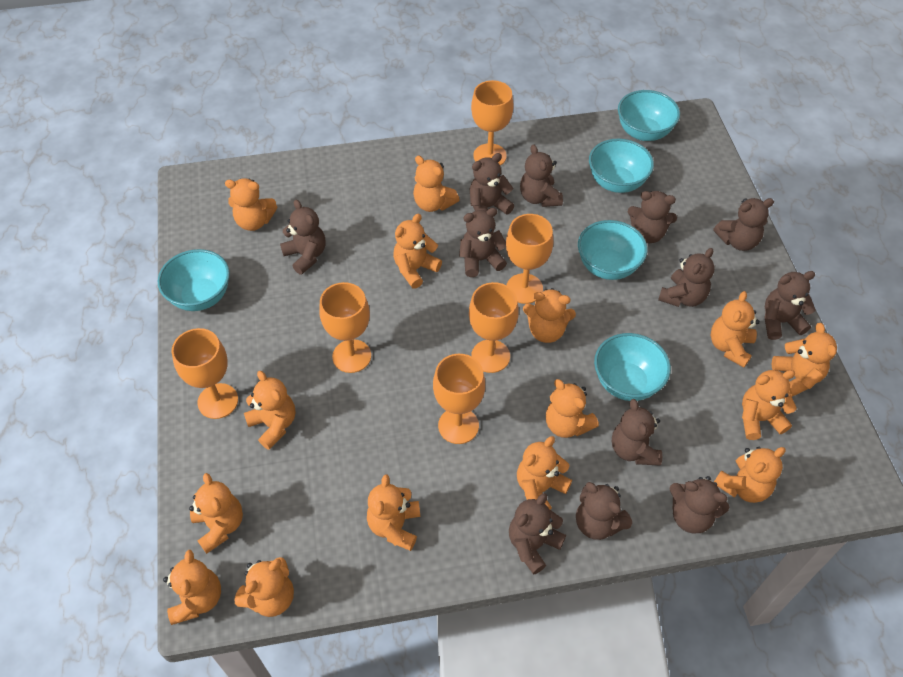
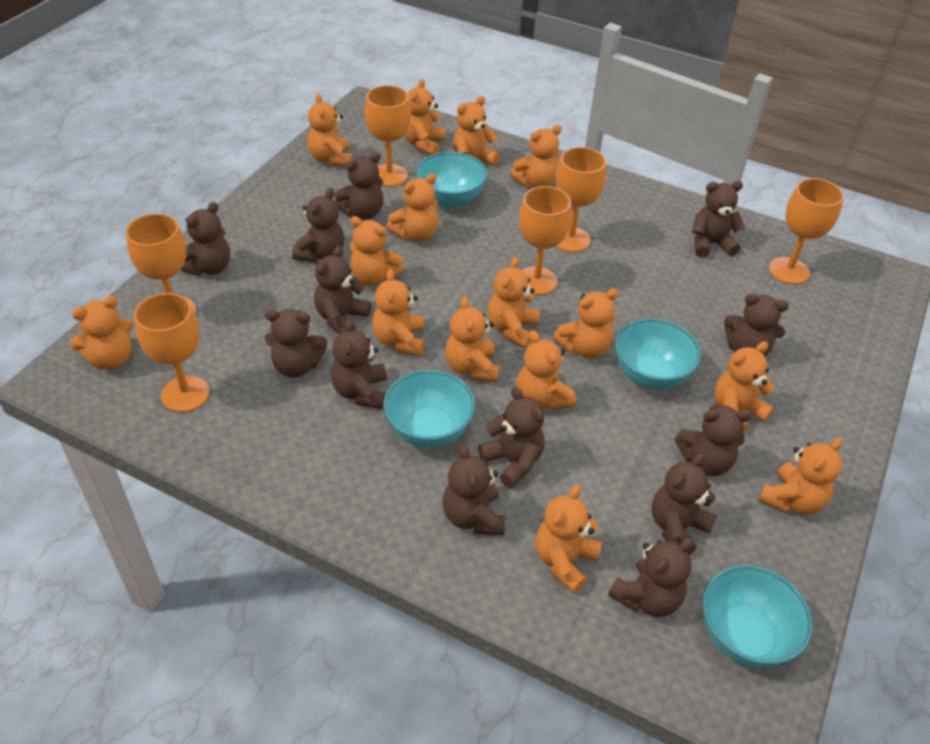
brown teddy bear: 12 -> 13
turquoise bowl: 5 -> 4

